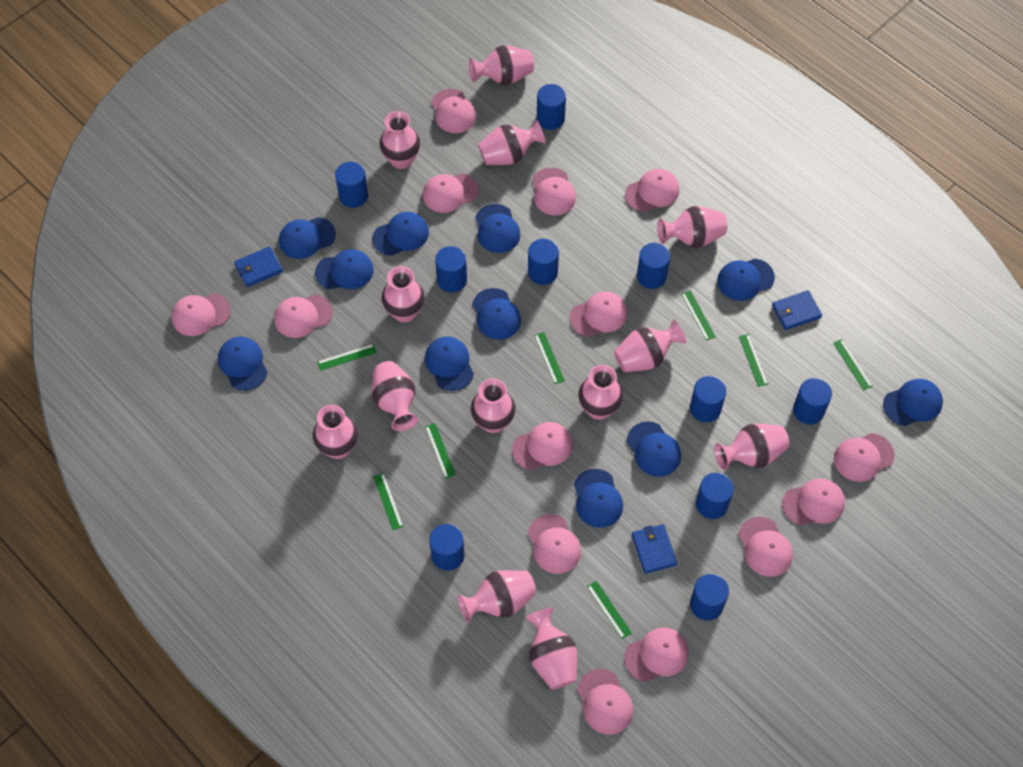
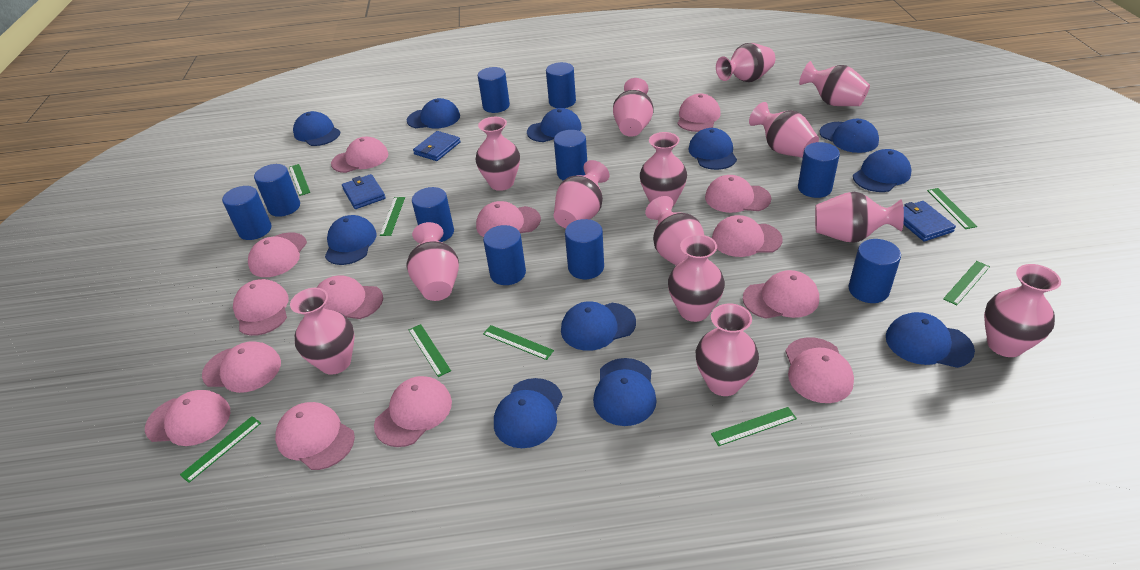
pink vase: 13 -> 14

